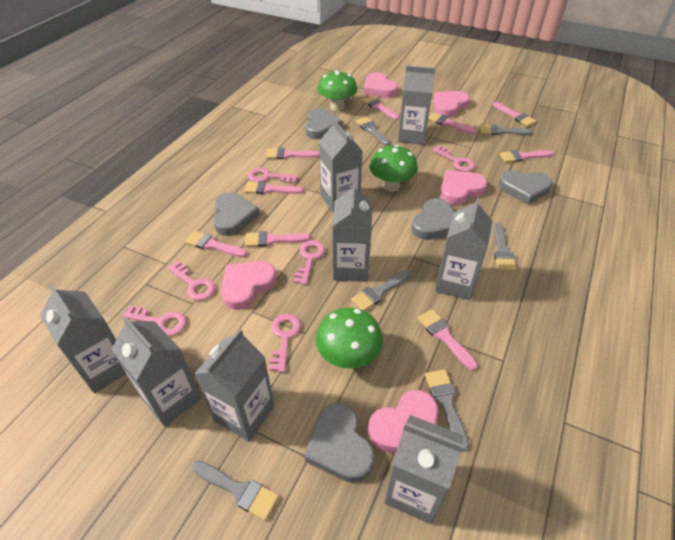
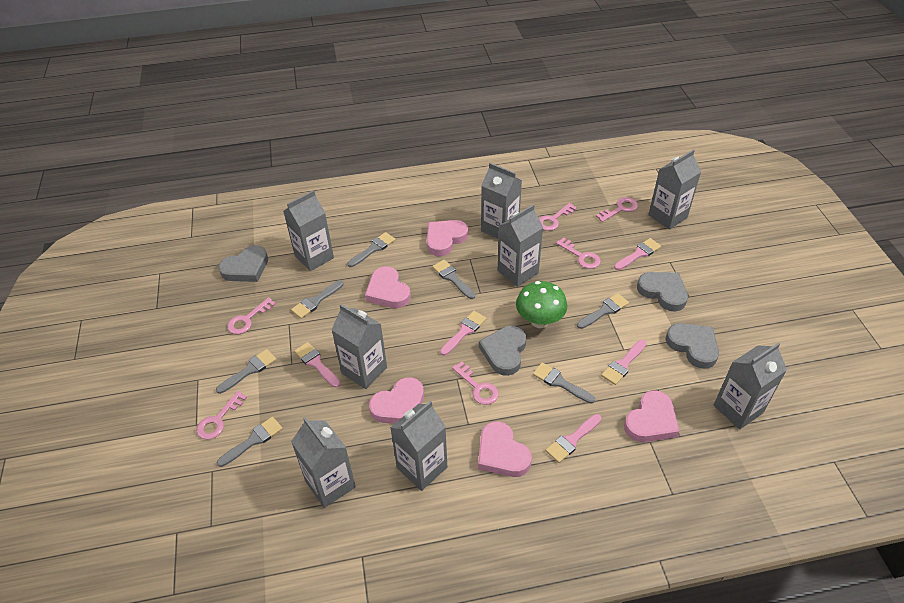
green mushroom: 3 -> 1
grey brush: 6 -> 7
grey heart: 5 -> 4
pink brush: 9 -> 5

